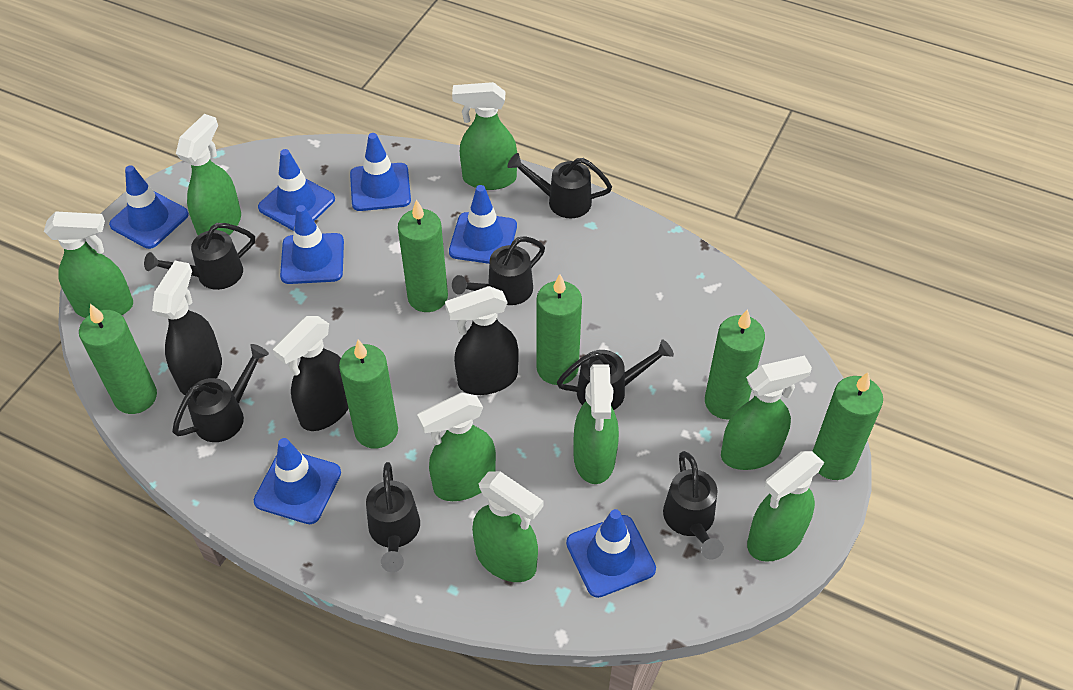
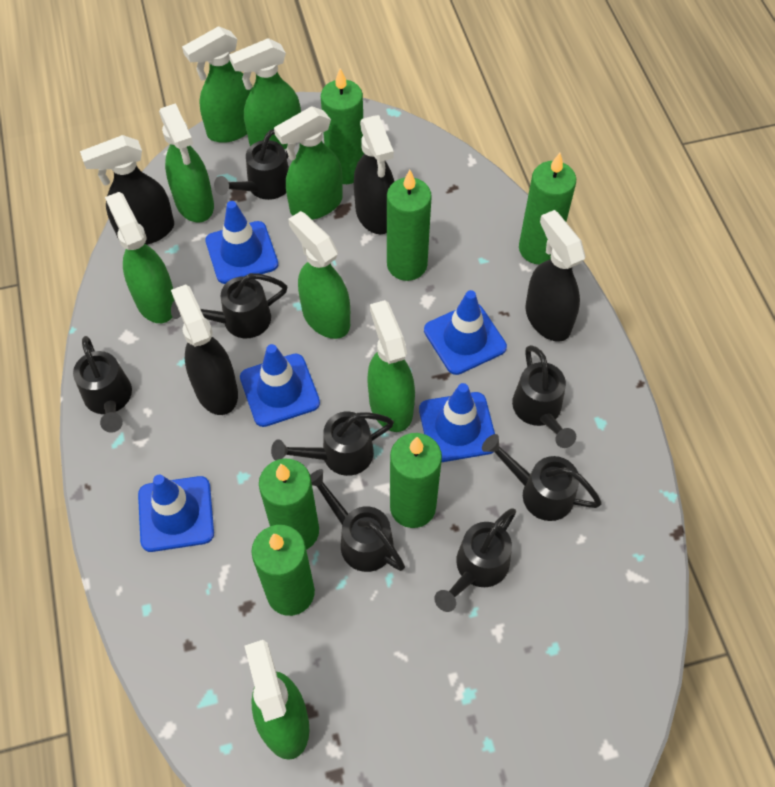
black spray bottle: 3 -> 4
black watering can: 7 -> 8
blue traffic cone: 7 -> 5

